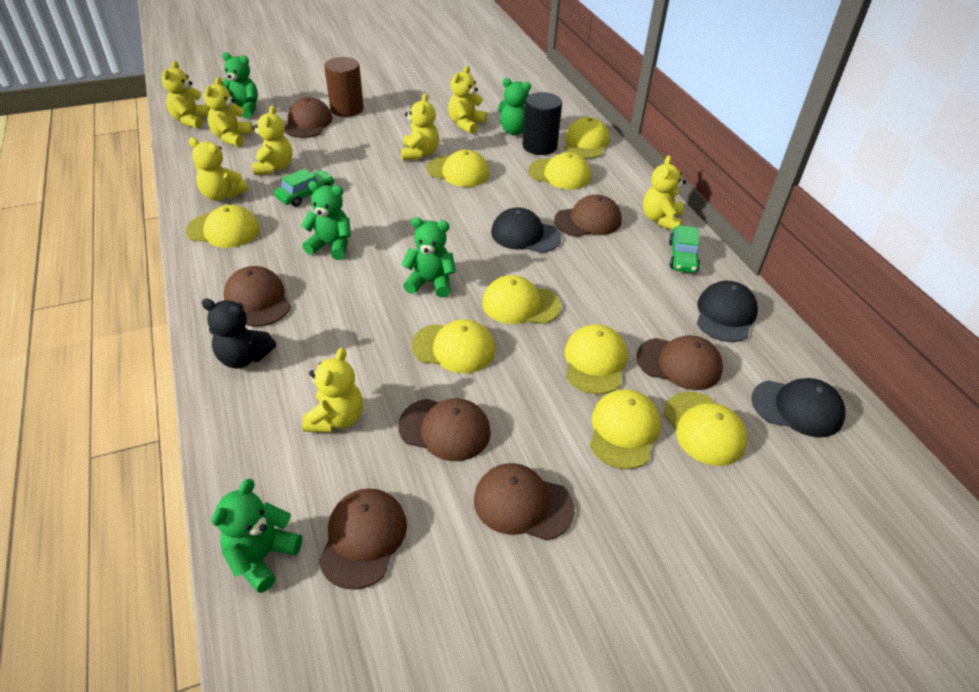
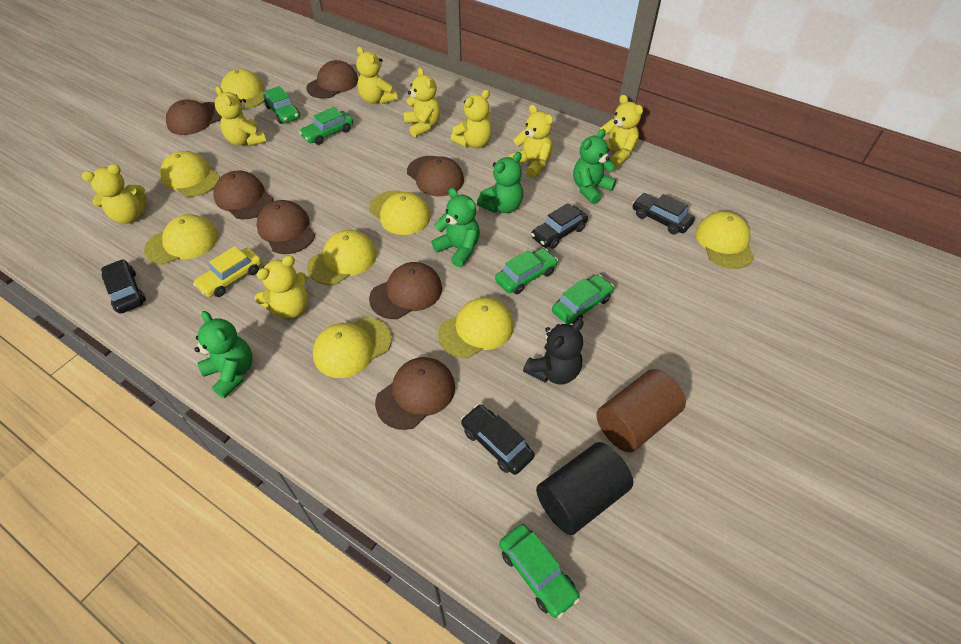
black cap: 3 -> 0
black car: 0 -> 4
green car: 2 -> 5
green teddy bear: 5 -> 4
yellow cap: 9 -> 8
yellow car: 0 -> 1

